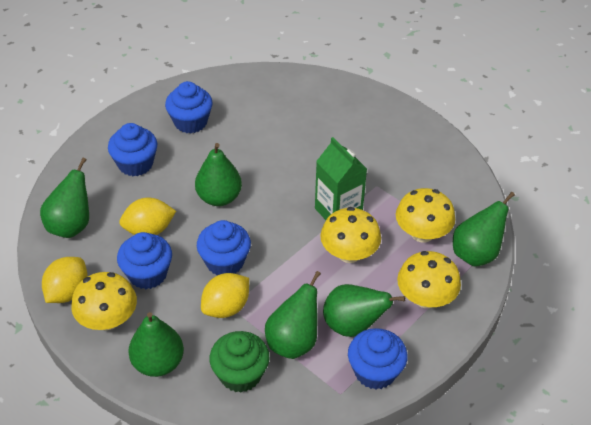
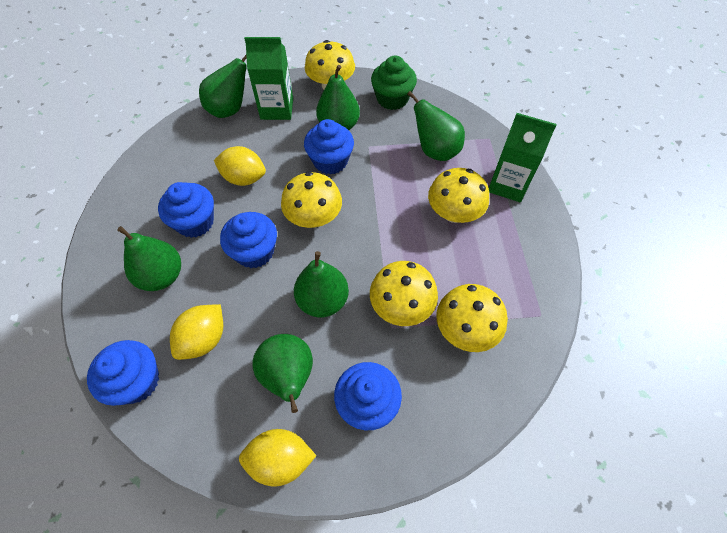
green carton: 1 -> 2
yellow mushroom: 4 -> 5

